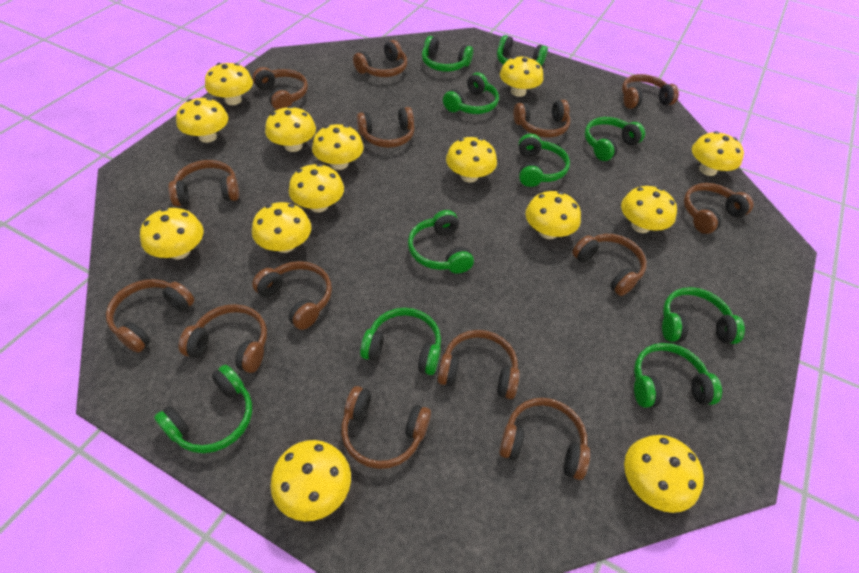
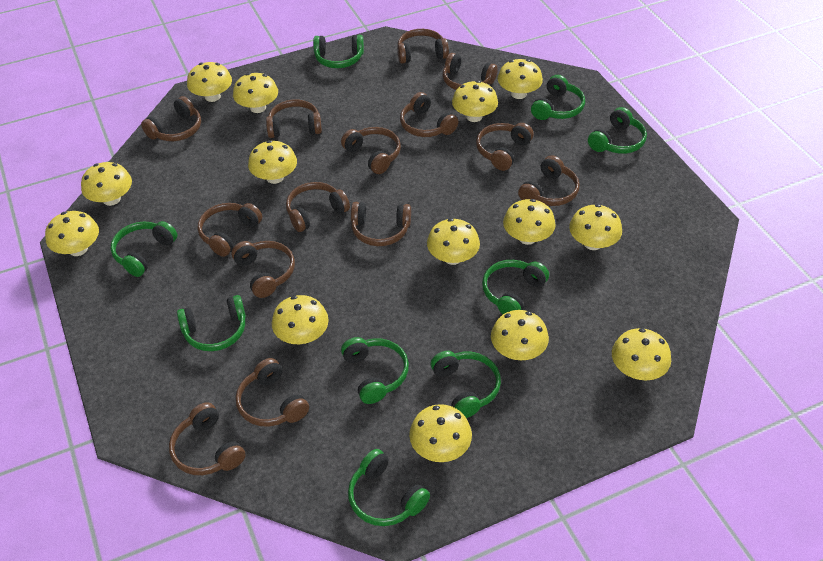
green headphones: 10 -> 9

